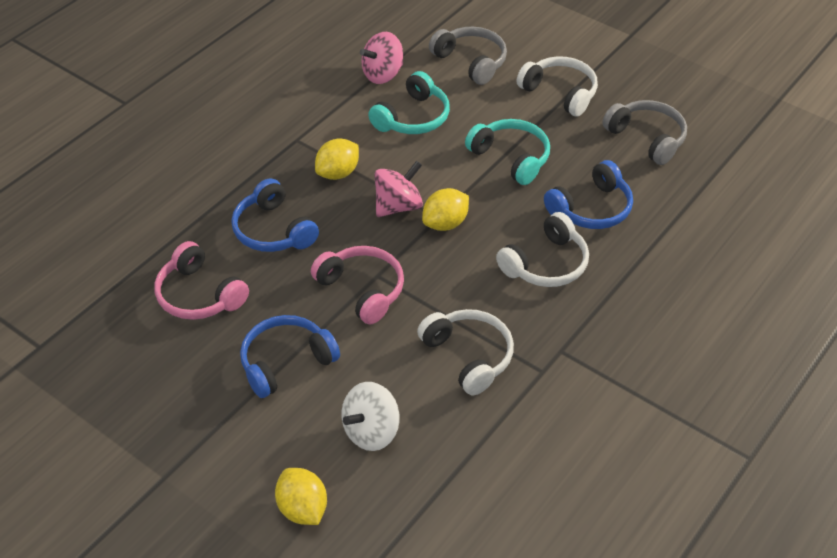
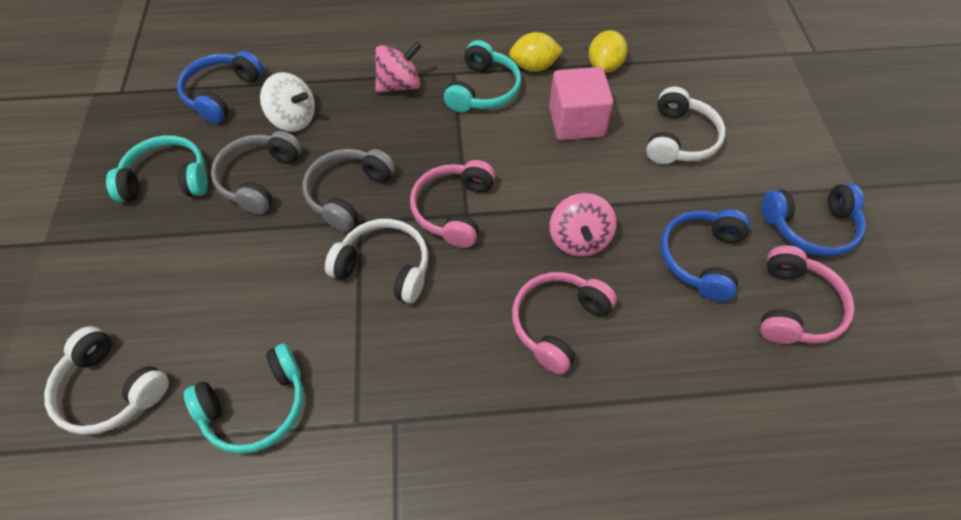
pink cube: 0 -> 1
pink headphones: 2 -> 3
turquoise headphones: 2 -> 3
yellow lemon: 3 -> 2

